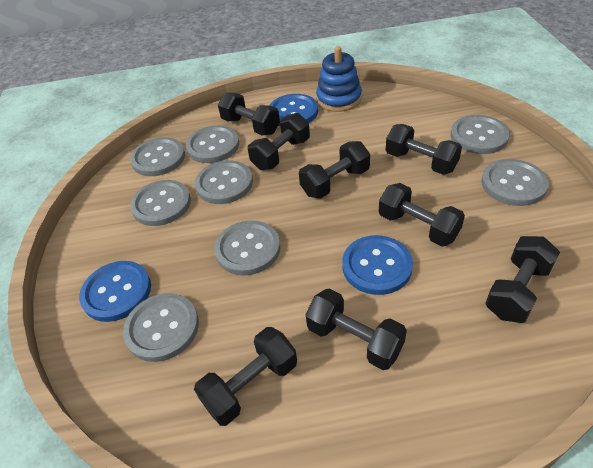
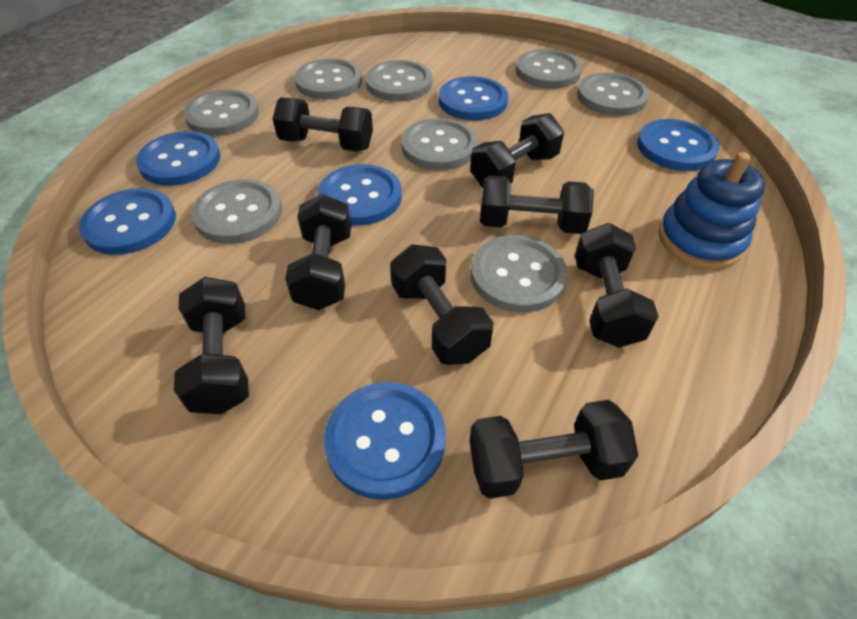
blue button: 3 -> 6

